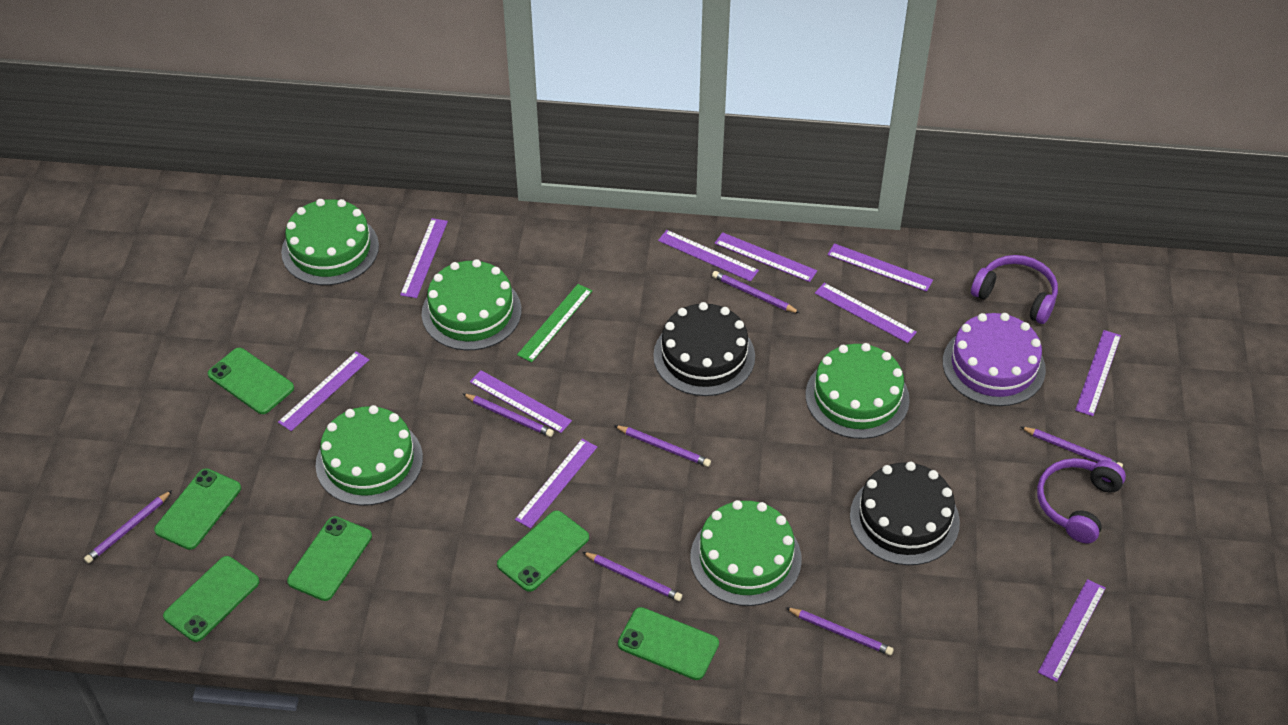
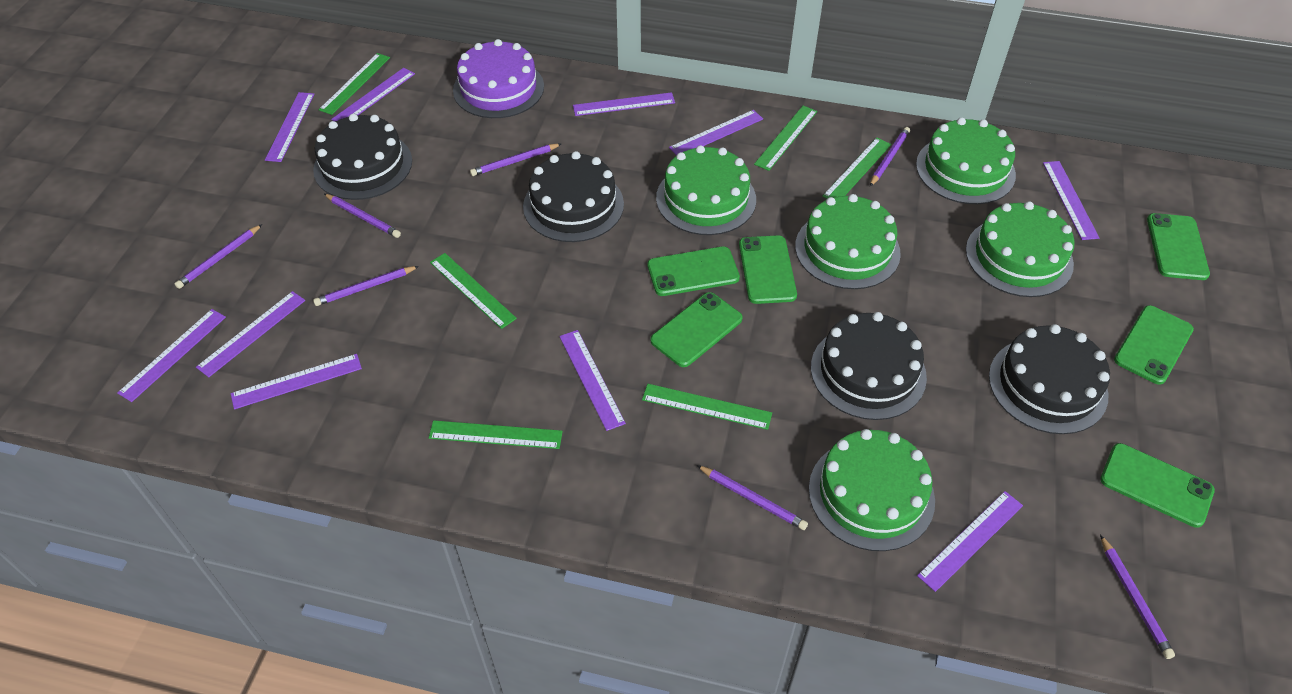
black cake: 2 -> 4
green ruler: 1 -> 6
purple headphones: 2 -> 0

